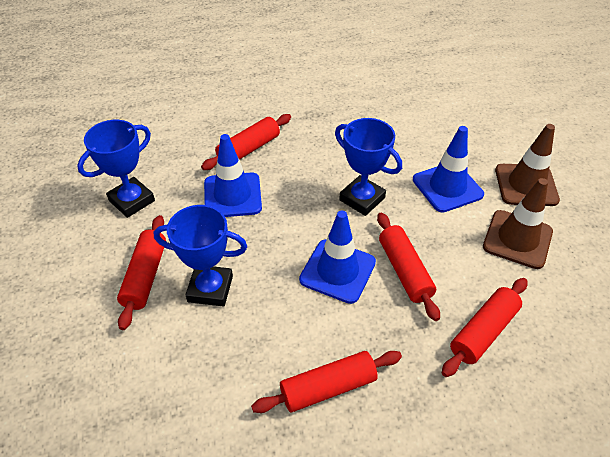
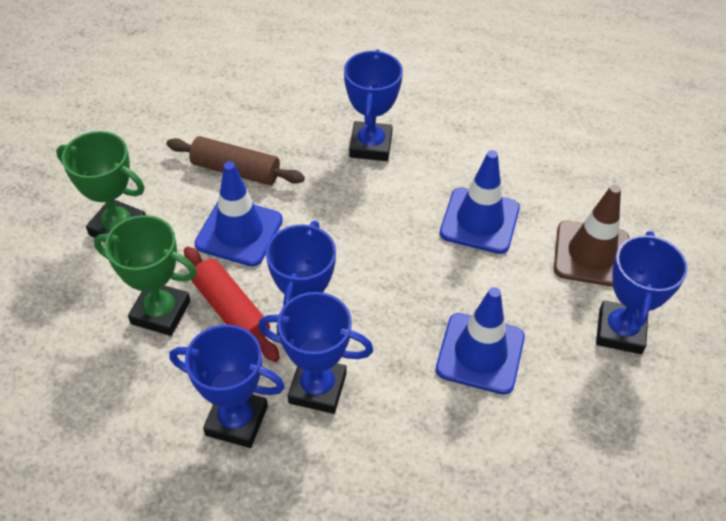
blue trophy: 3 -> 5
brown rolling pin: 0 -> 1
brown traffic cone: 2 -> 1
green trophy: 0 -> 2
red rolling pin: 5 -> 1

